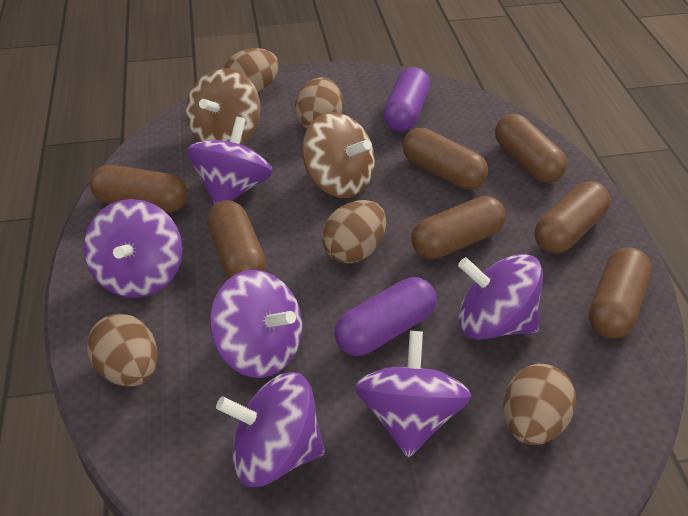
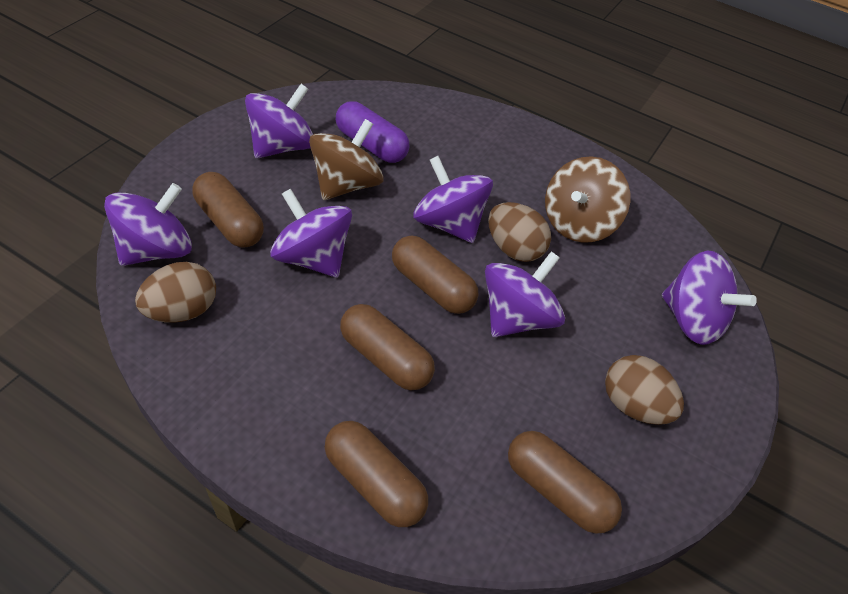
brown capsule: 7 -> 5
brown egg: 5 -> 3
purple capsule: 2 -> 1

